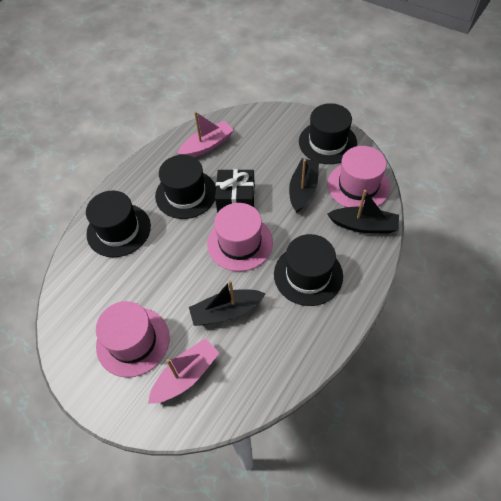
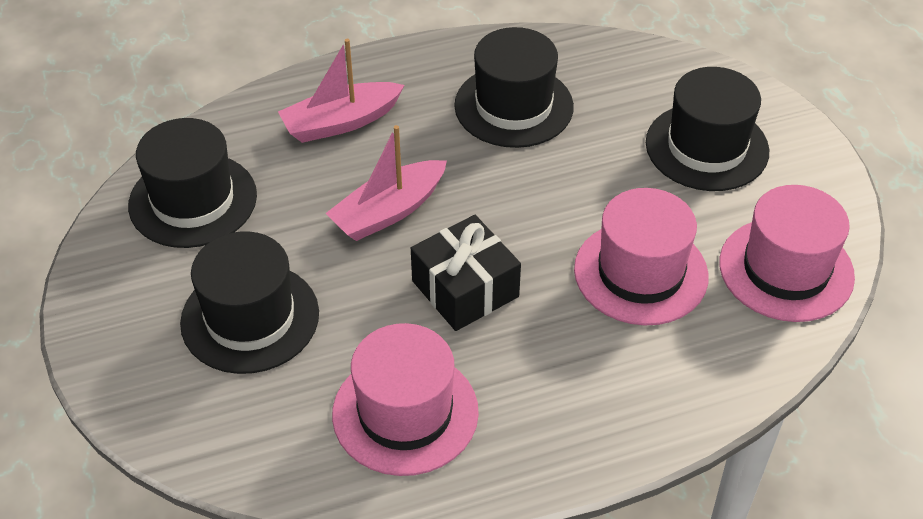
black boat: 3 -> 0

